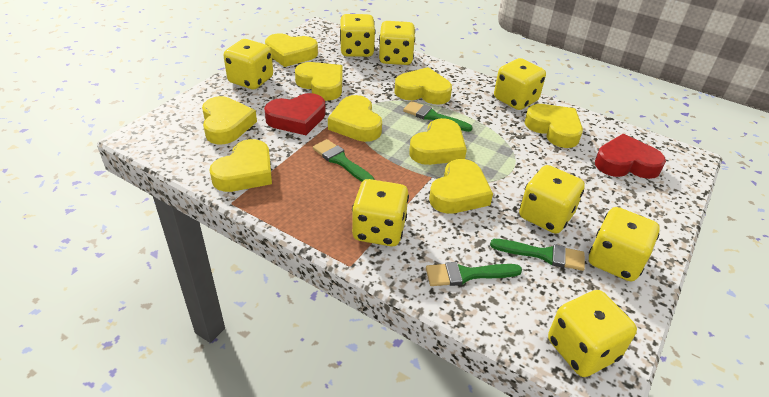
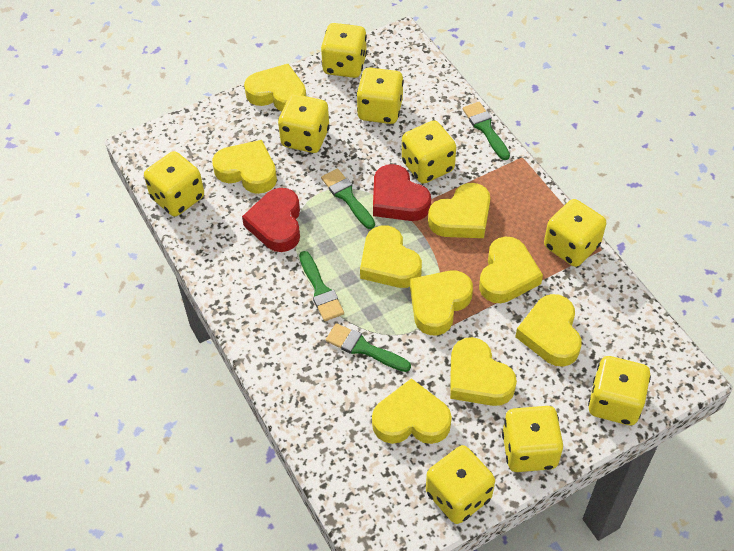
yellow dice: 8 -> 9

